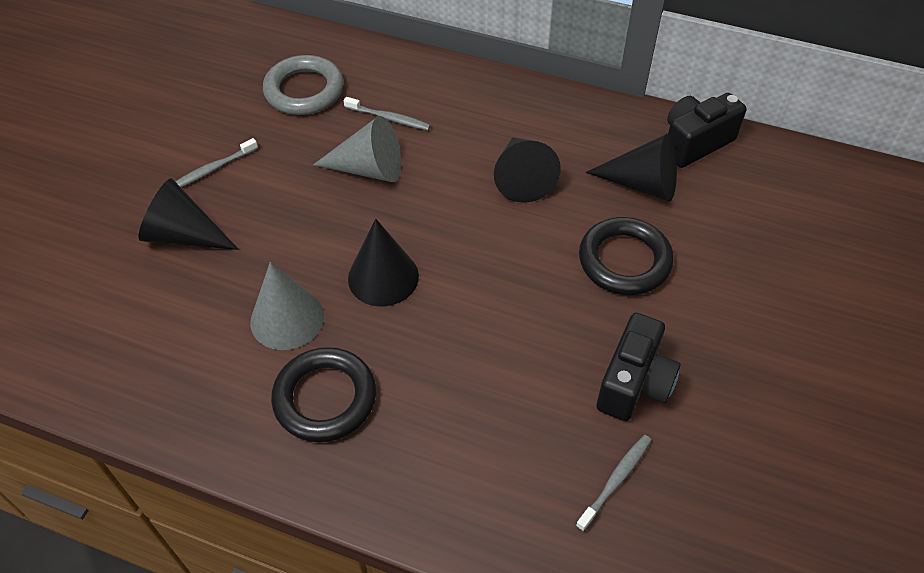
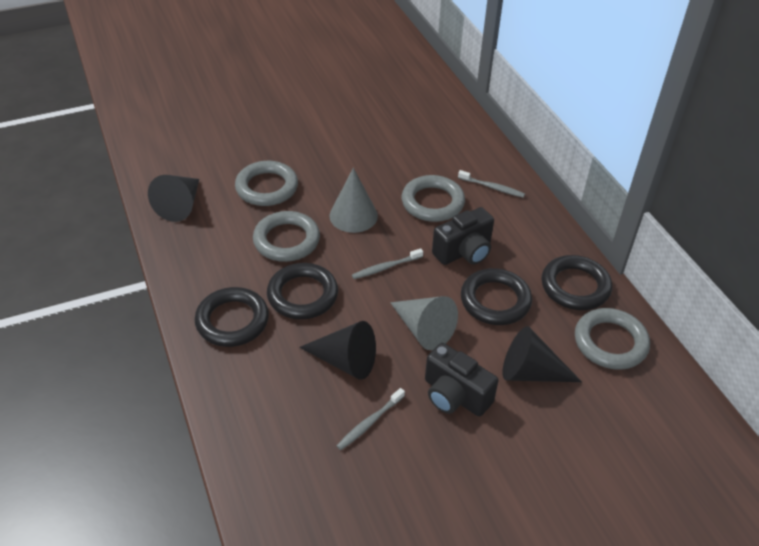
black cone: 4 -> 3
black ring: 2 -> 4
grey ring: 1 -> 4

